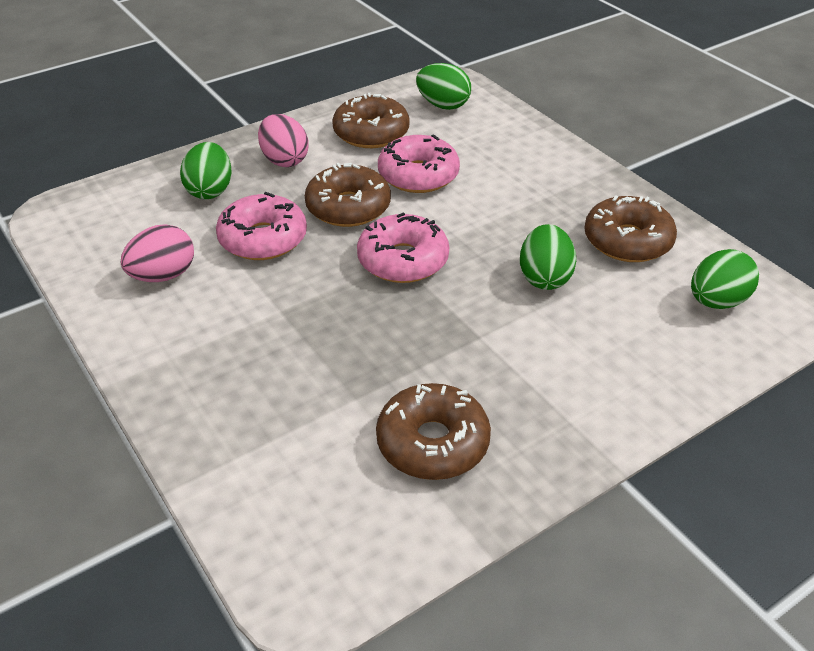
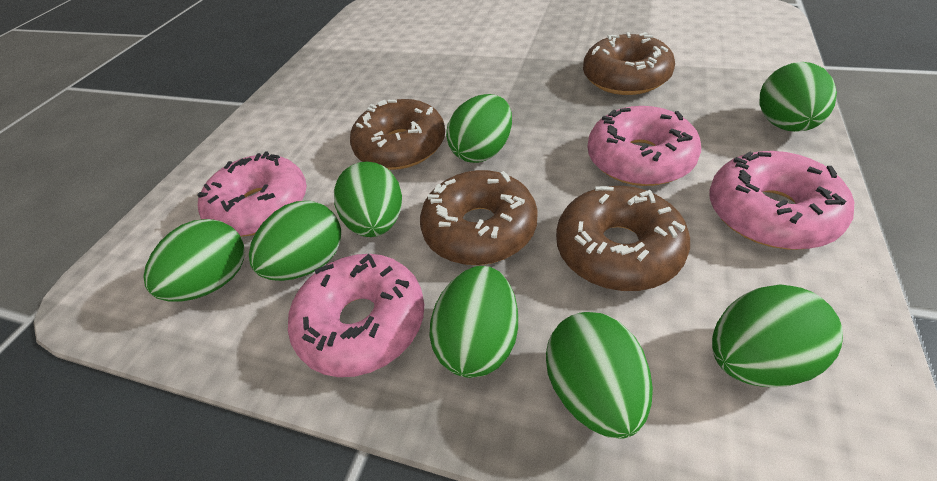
green egg: 4 -> 8
pink donut: 3 -> 4
pink egg: 2 -> 0

